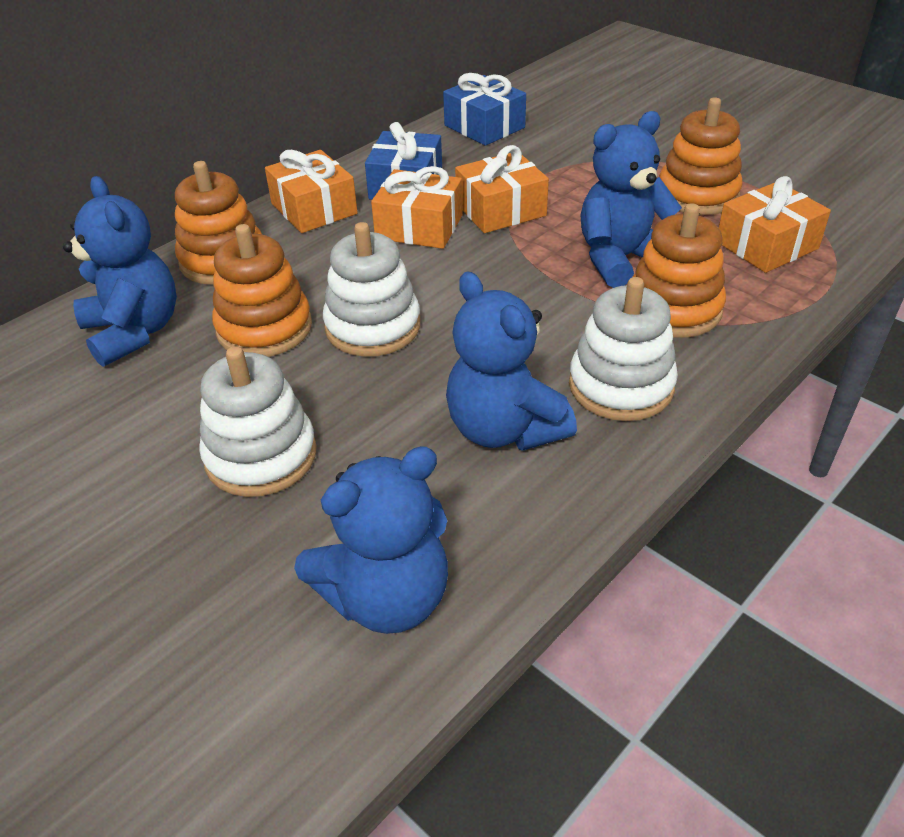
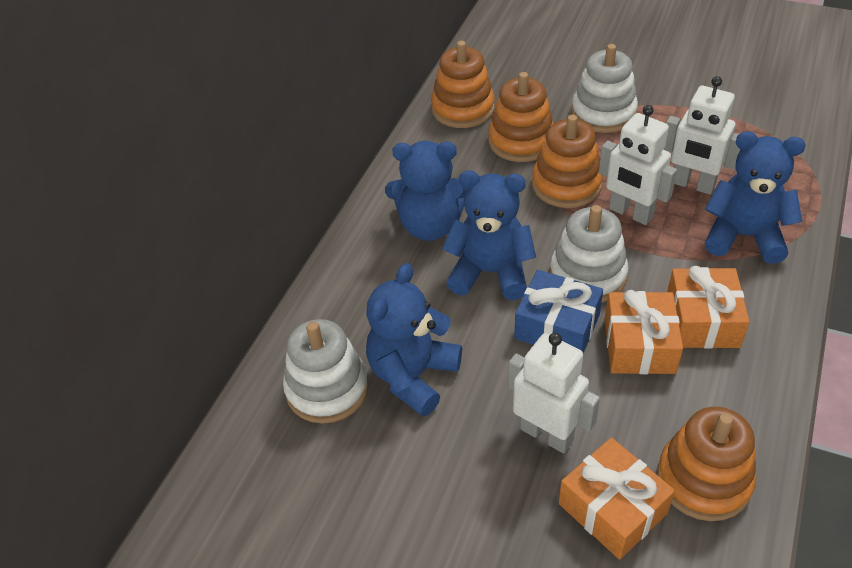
blue gift: 2 -> 1
orange gift: 4 -> 3
white robot: 0 -> 3

